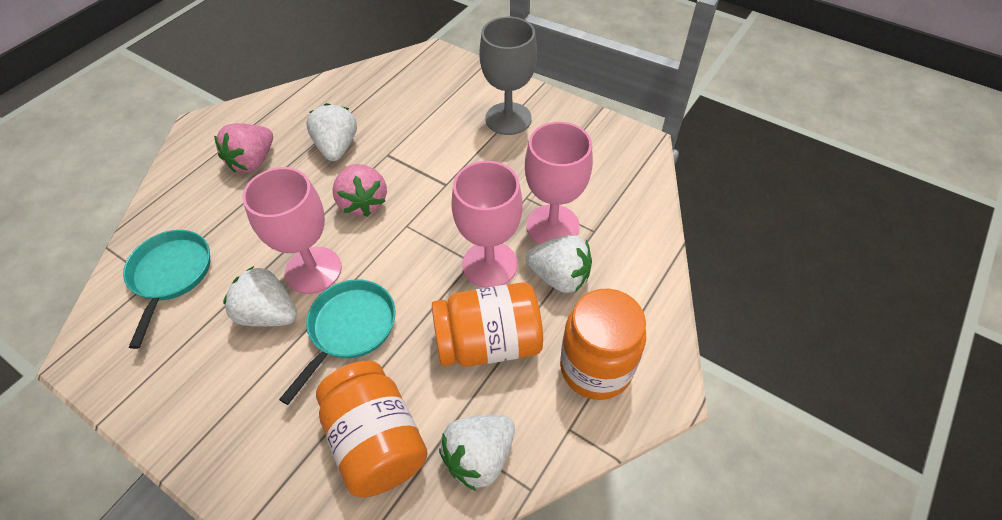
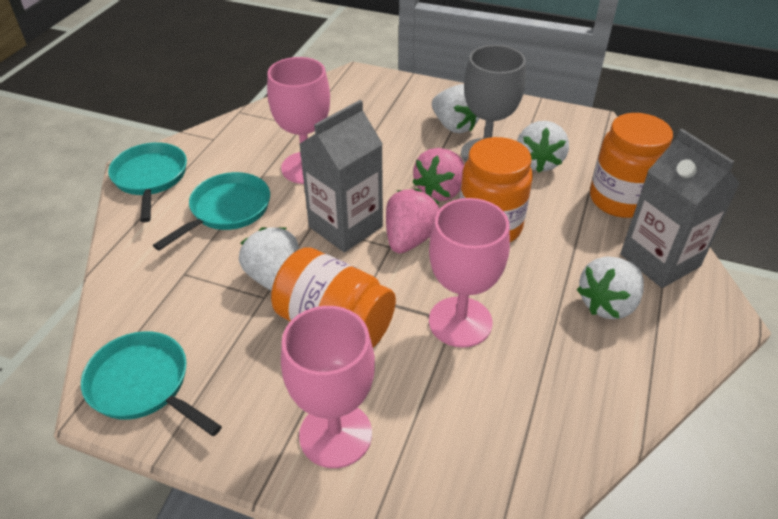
grey carton: 0 -> 2
turquoise pan: 2 -> 3

